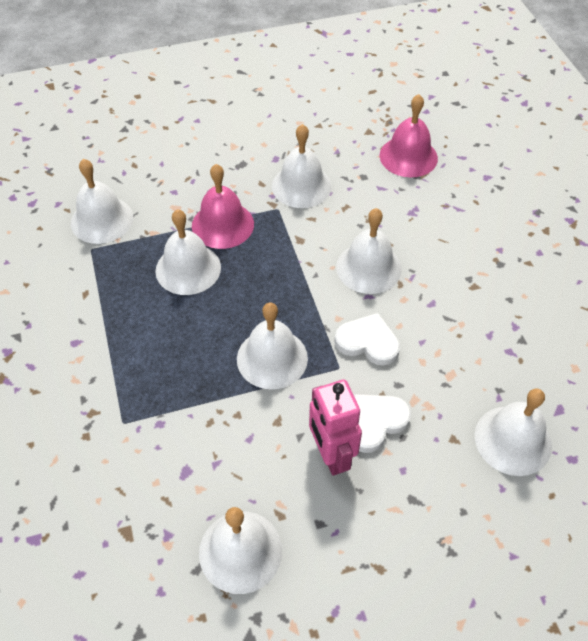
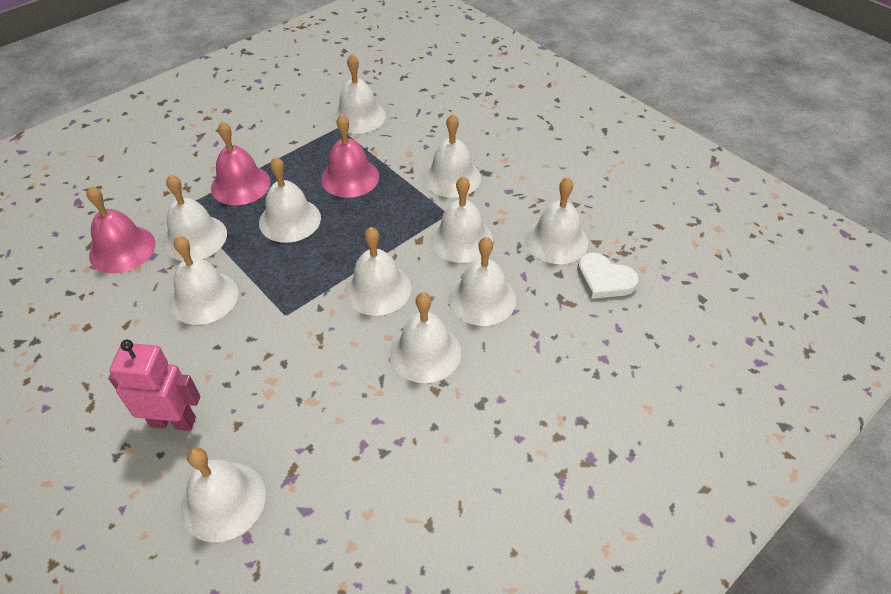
pink bell: 2 -> 3
white bell: 7 -> 11
white heart: 2 -> 1

